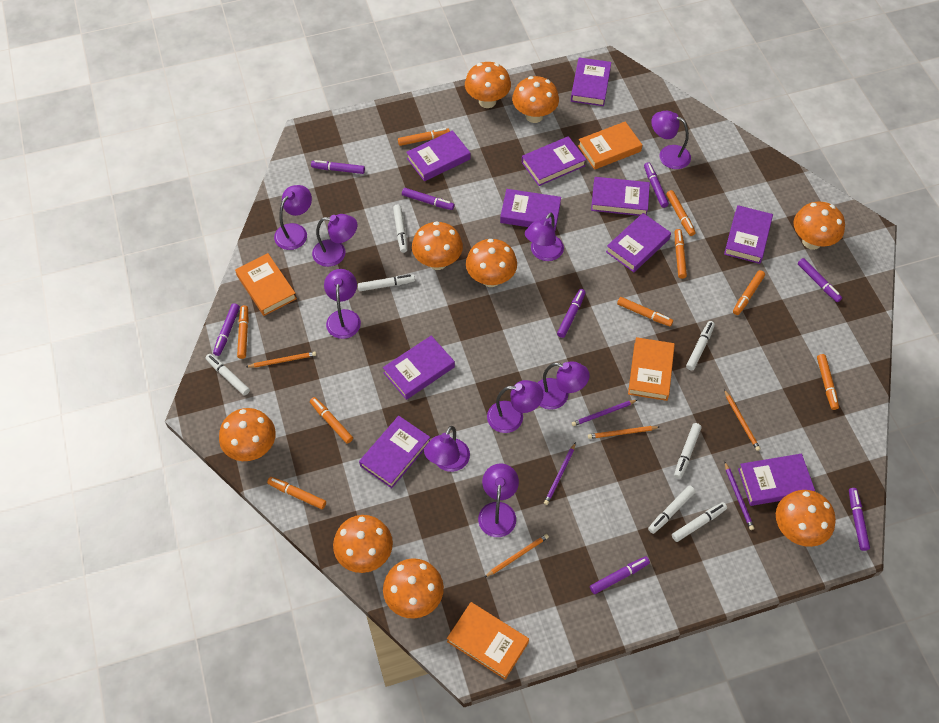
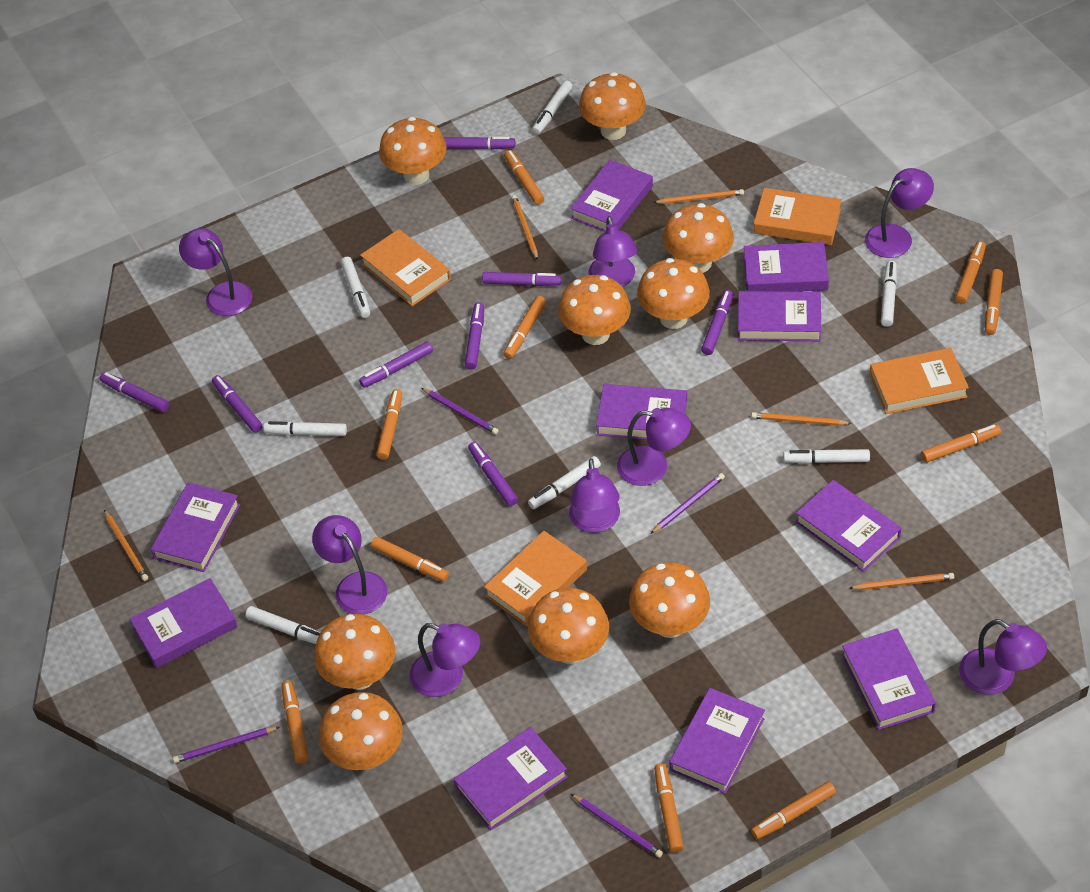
orange marker: 9 -> 10
orange pencil: 4 -> 5
purple lamp: 9 -> 8
purple pencil: 3 -> 4

